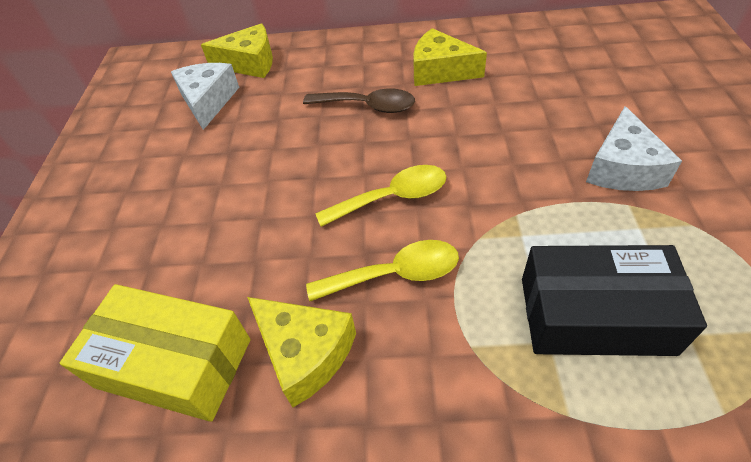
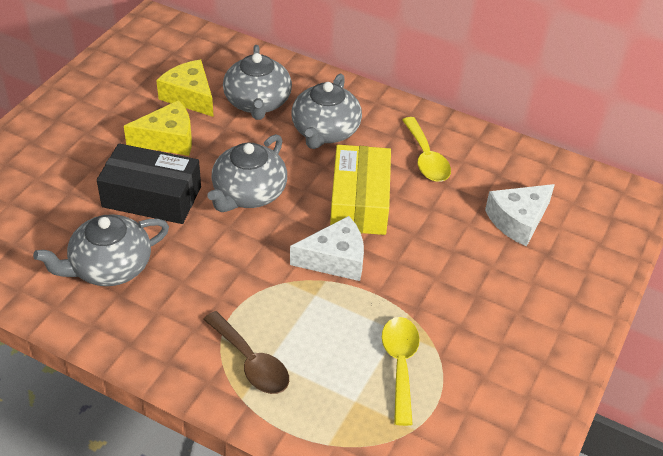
grey teapot: 0 -> 4
yellow cheese: 3 -> 2

